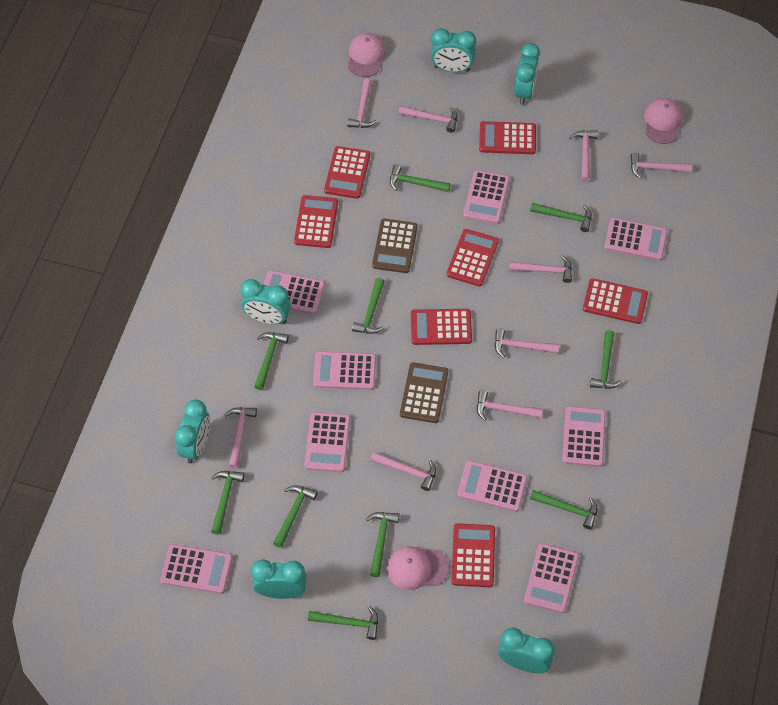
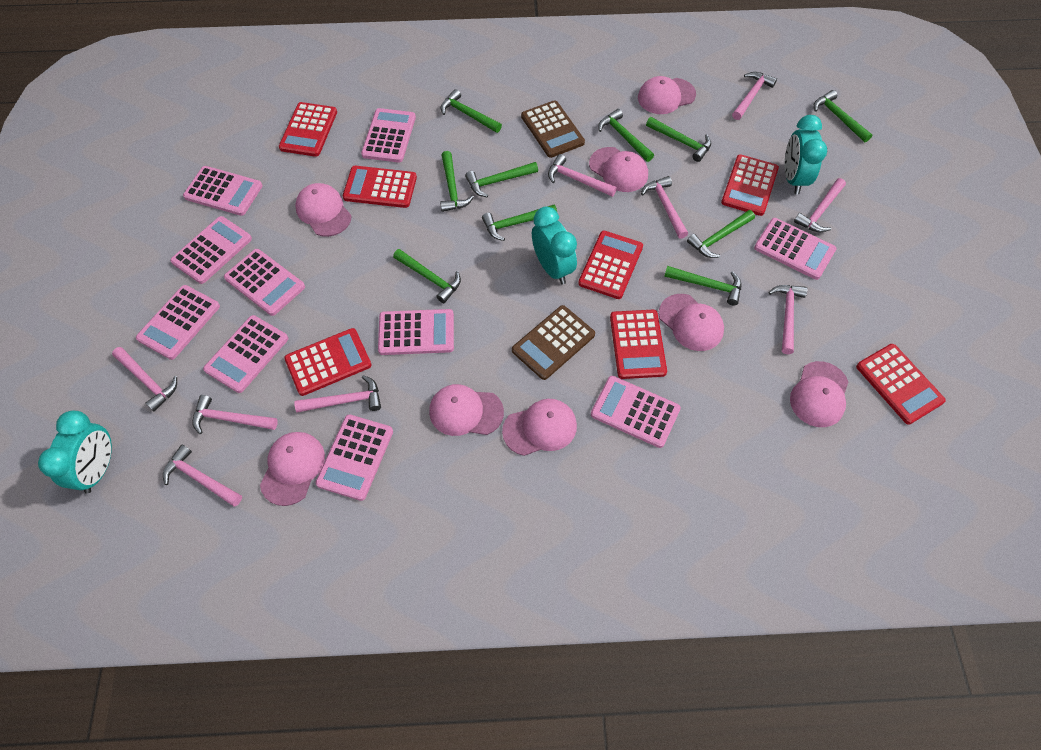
pink calculator: 9 -> 10
pink cap: 3 -> 8
turquoise clock: 6 -> 3

